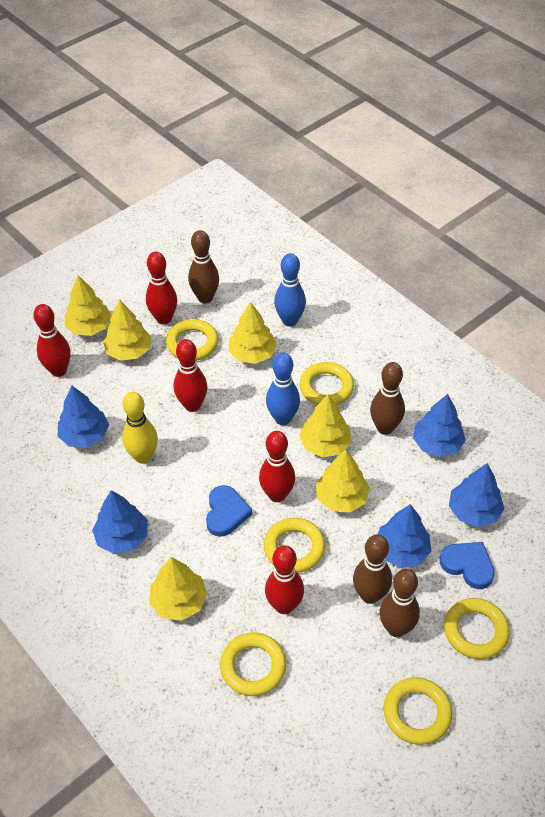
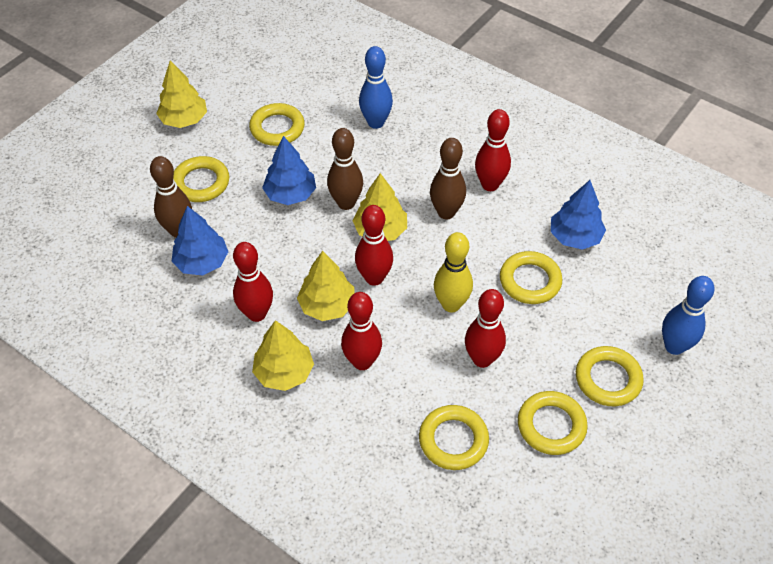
blue heart: 2 -> 0
blue tree: 5 -> 3
brown bowling pin: 4 -> 3
yellow tree: 6 -> 4

